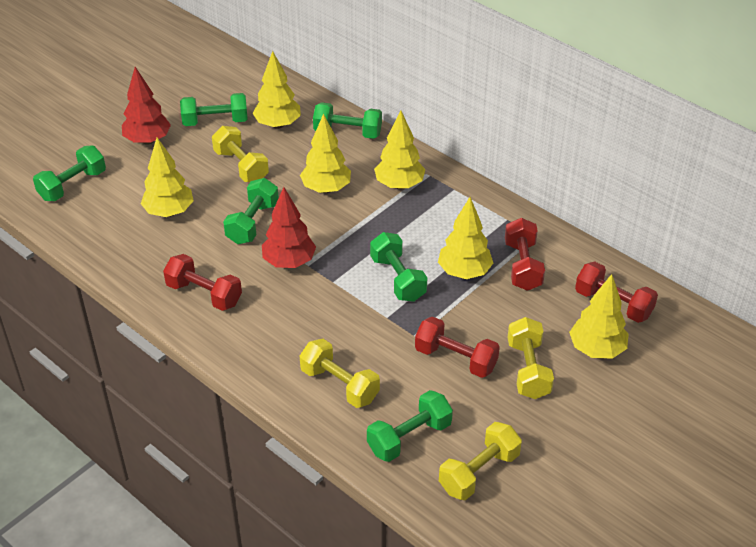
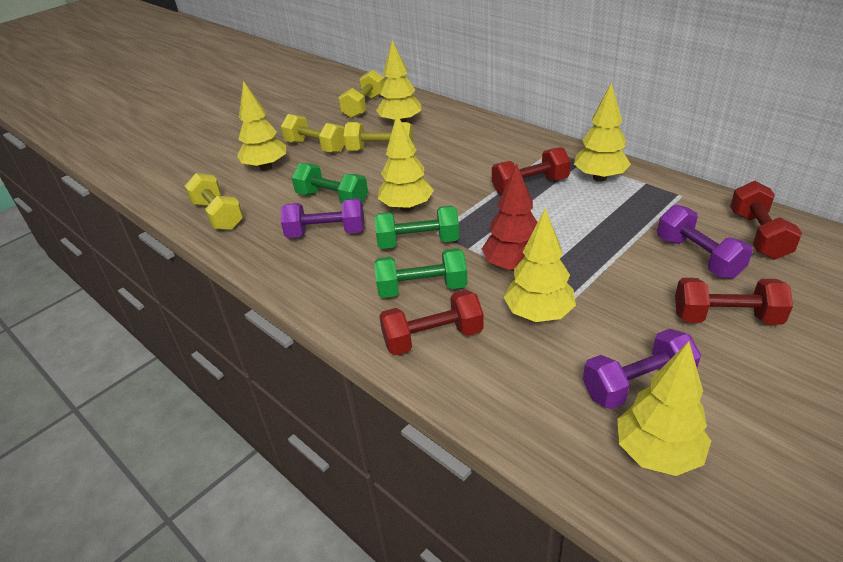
green dumbbell: 6 -> 3
purple dumbbell: 0 -> 3
red tree: 2 -> 1

